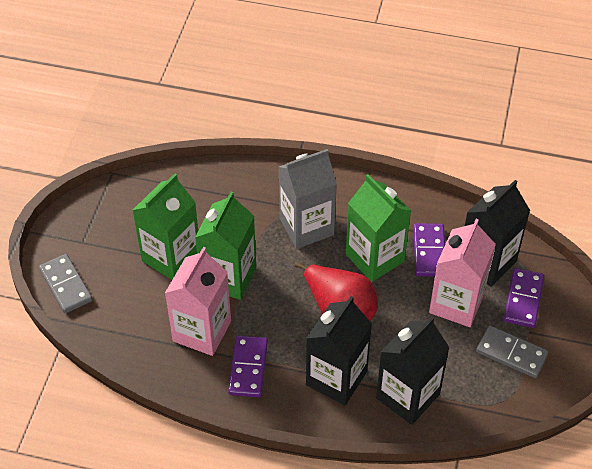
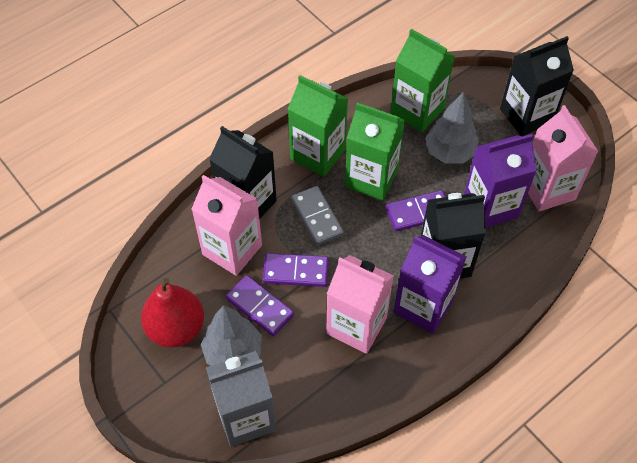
grey domino: 2 -> 1
grey tree: 0 -> 2
pink carton: 2 -> 3
purple carton: 0 -> 2

